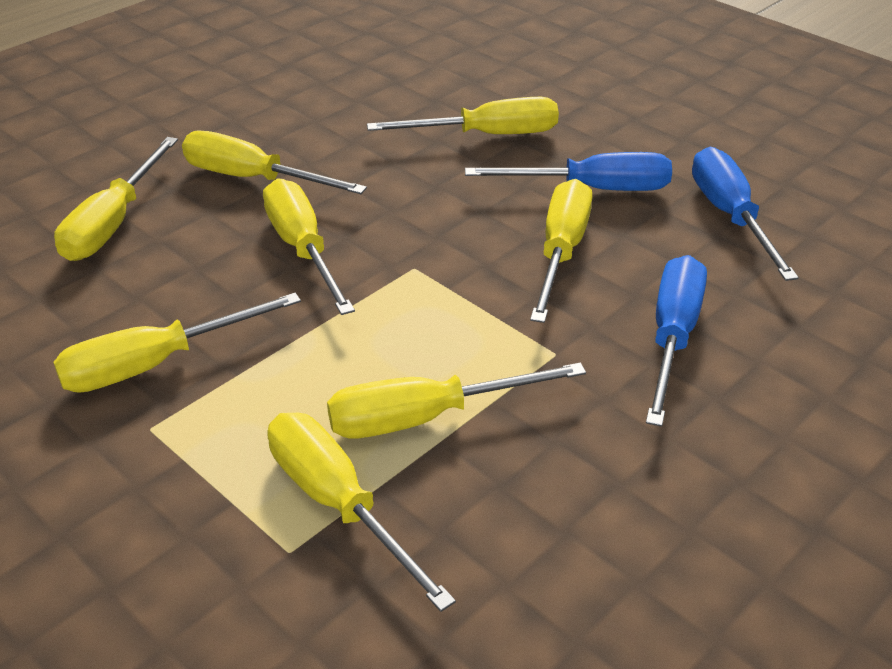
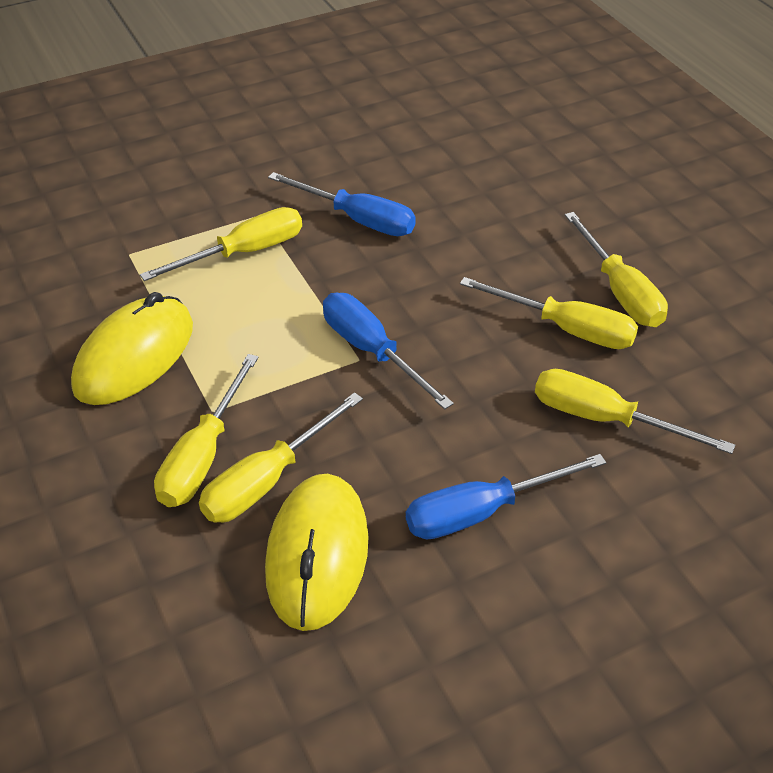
yellow mouse: 0 -> 2
yellow screwdriver: 8 -> 6

